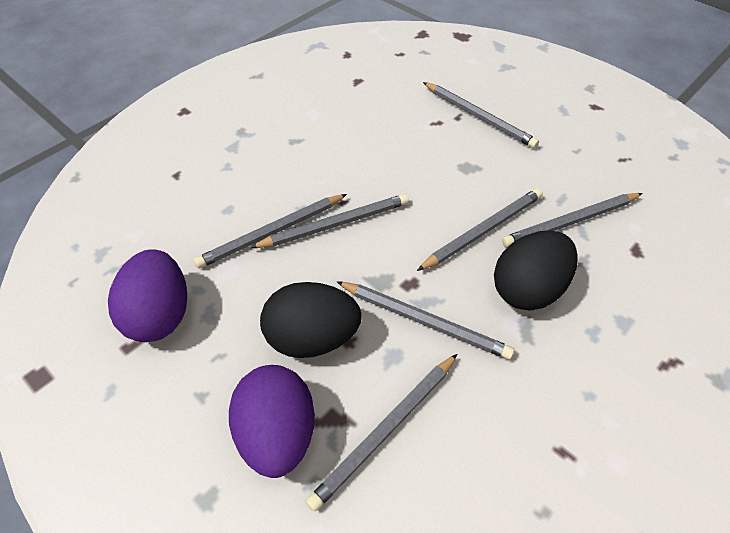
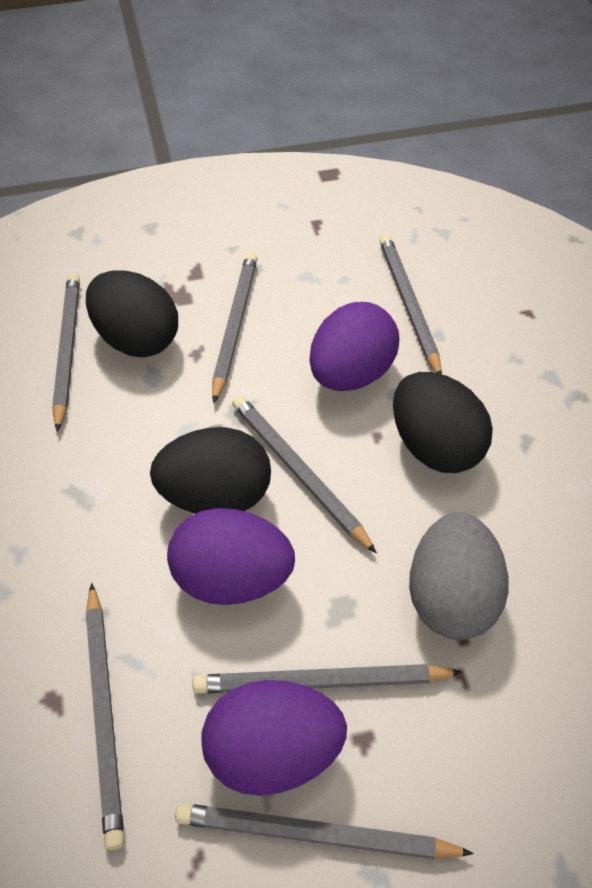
black egg: 2 -> 3
grey egg: 0 -> 1
purple egg: 2 -> 3

